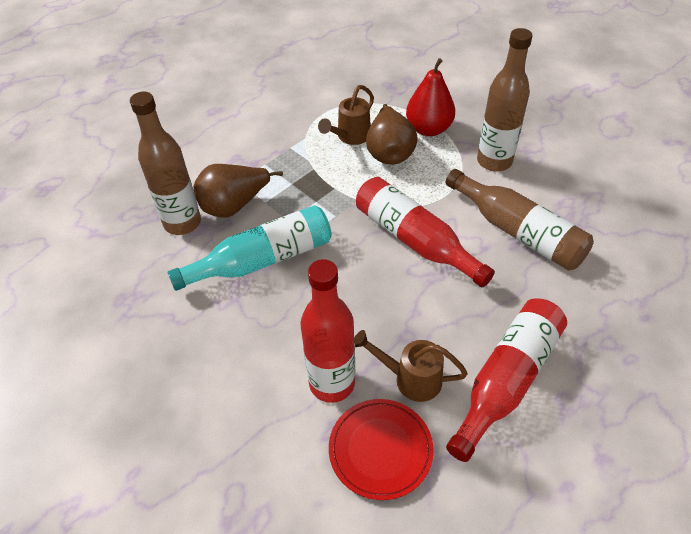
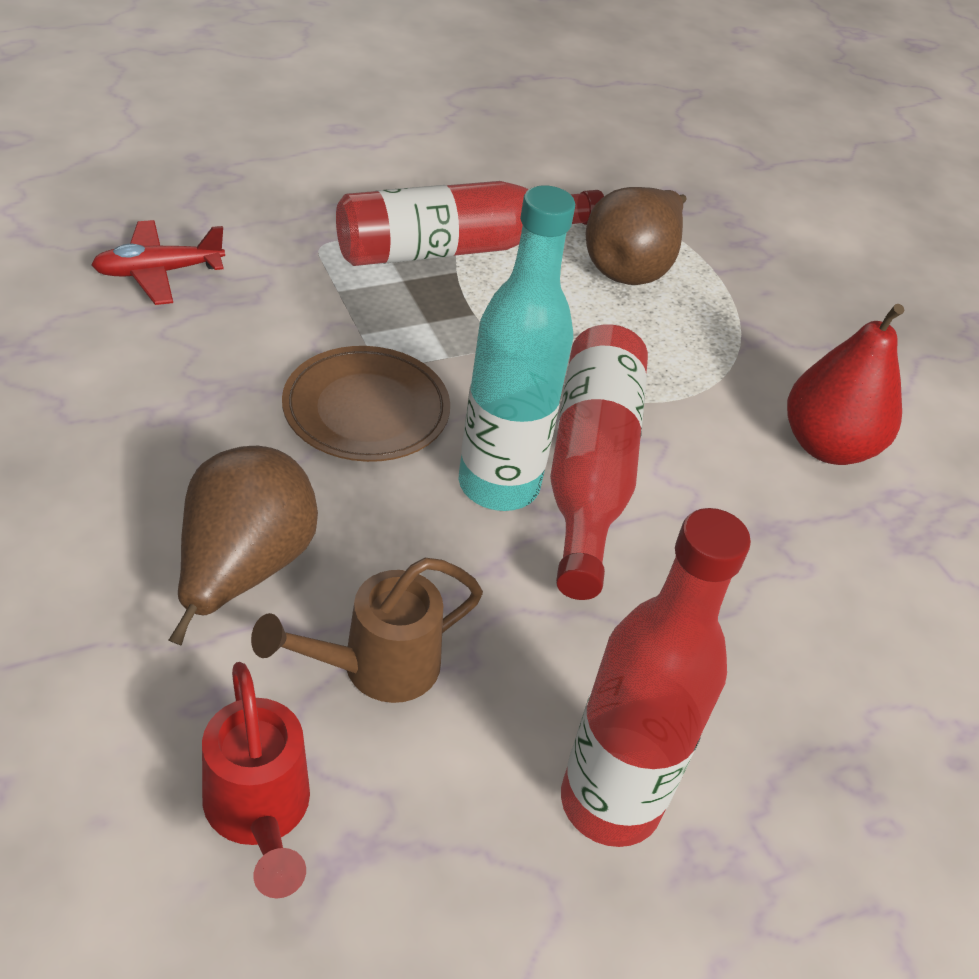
brown bottle: 3 -> 0
brown plate: 0 -> 1
brown watering can: 2 -> 1
red plane: 0 -> 1
red plate: 1 -> 0
red watering can: 0 -> 1

